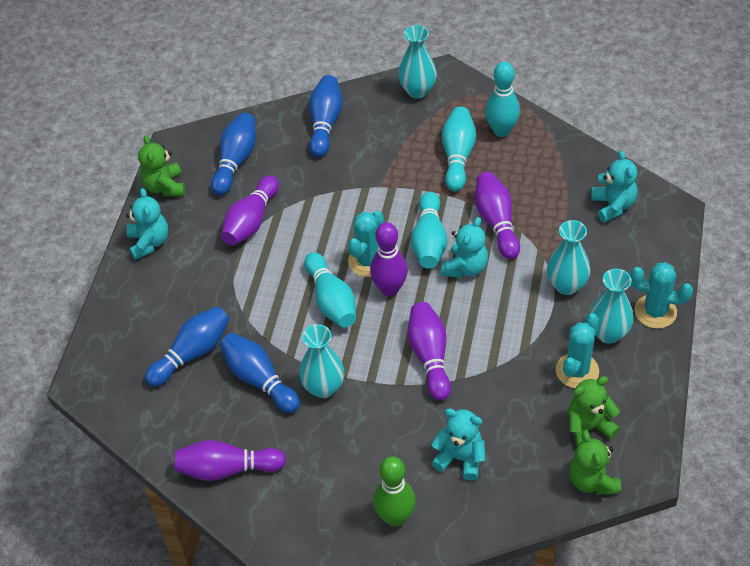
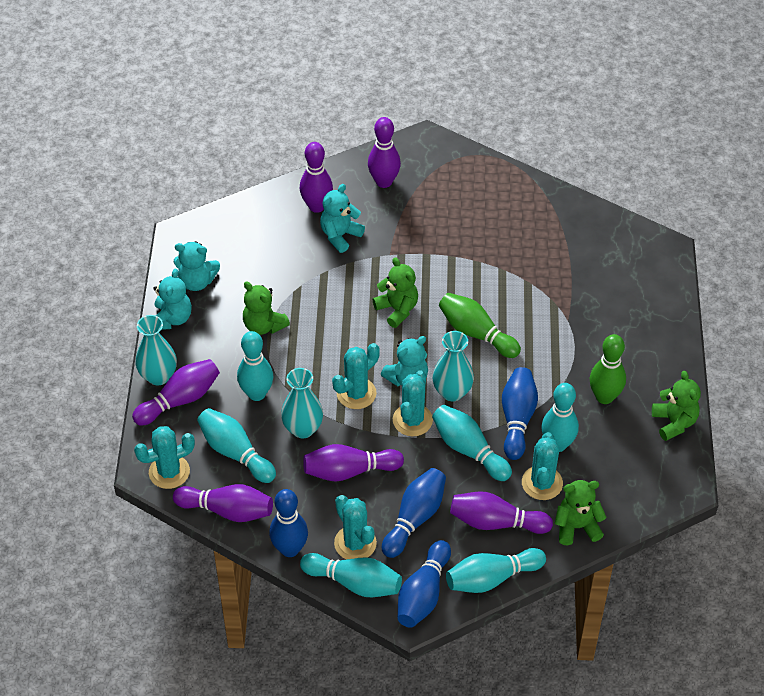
green bowling pin: 1 -> 2
green teddy bear: 3 -> 4
purple bowling pin: 5 -> 6
turquoise bowling pin: 4 -> 6
turquoise cactus: 3 -> 5
turquoise vase: 4 -> 3

